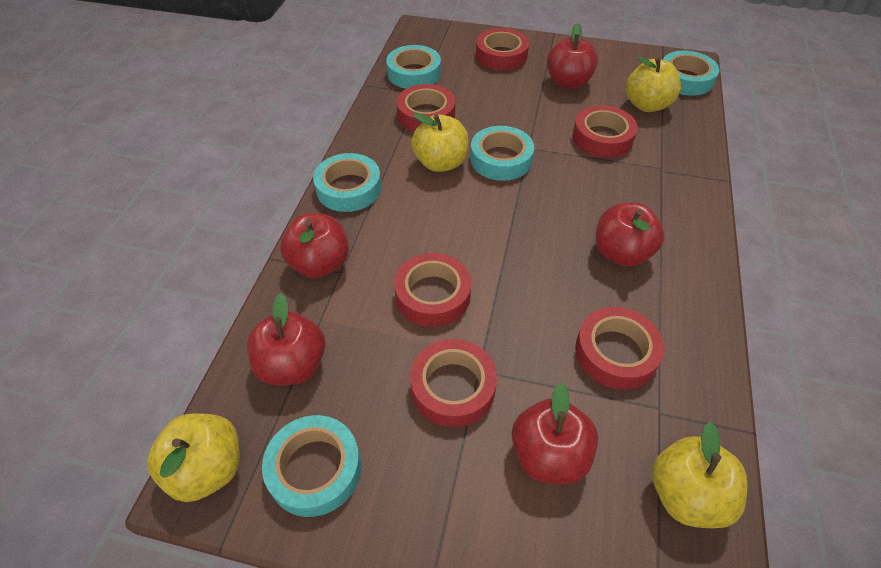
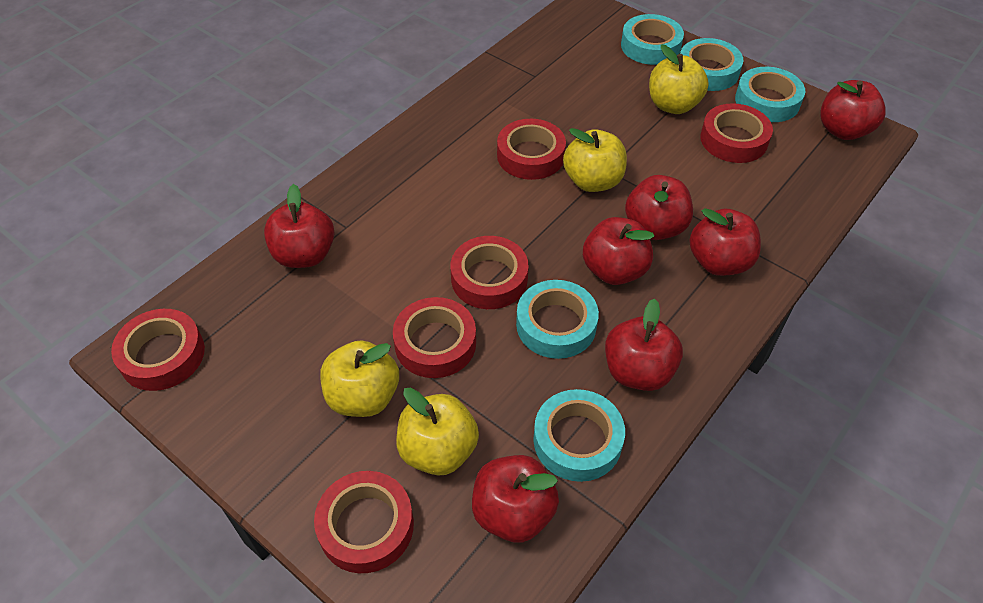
red apple: 5 -> 7

